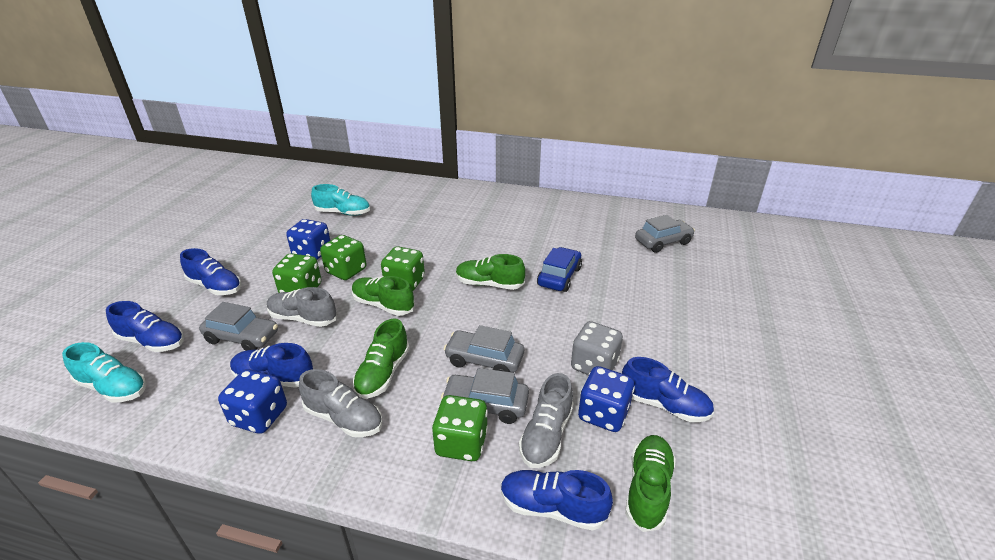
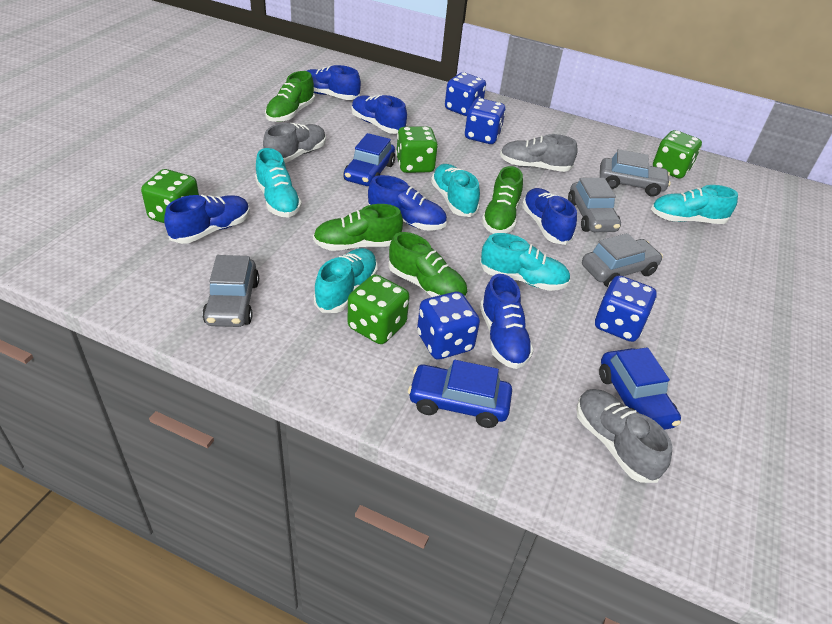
blue car: 1 -> 3
blue dice: 3 -> 4
blue shoe: 5 -> 6
grey dice: 1 -> 0
turquoise shoe: 2 -> 5

